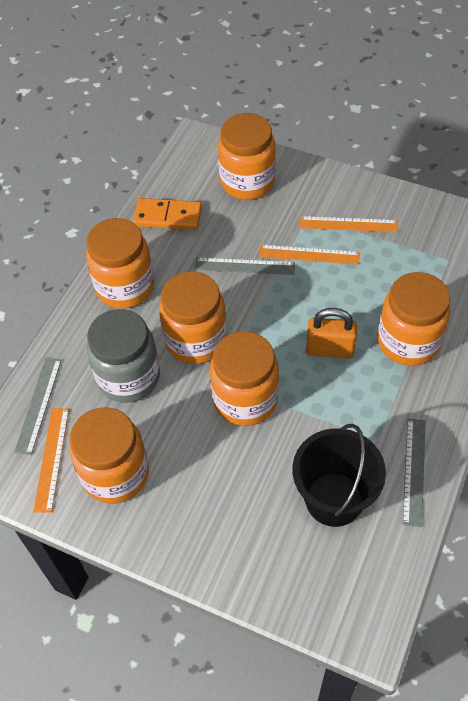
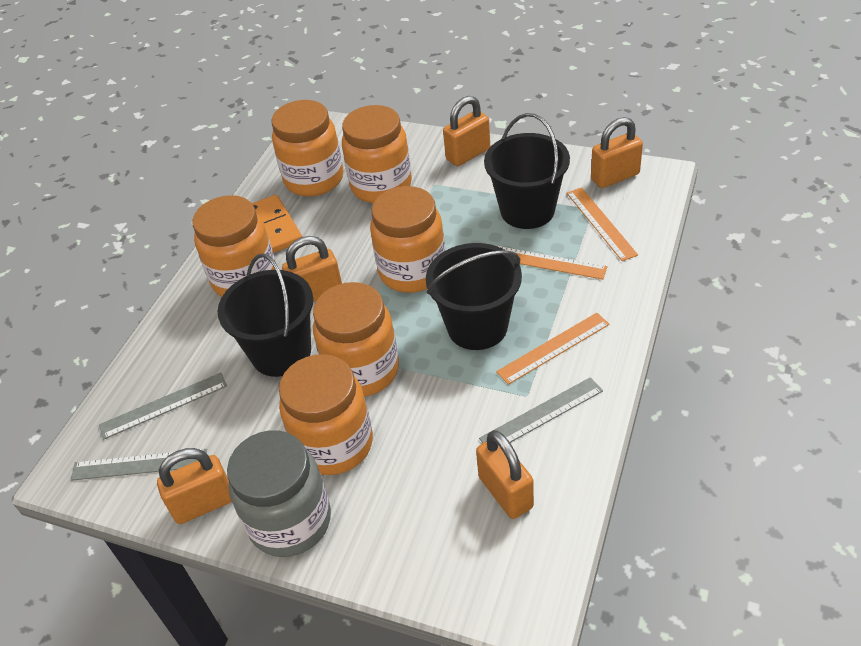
black bucket: 1 -> 3
orange padlock: 1 -> 5

